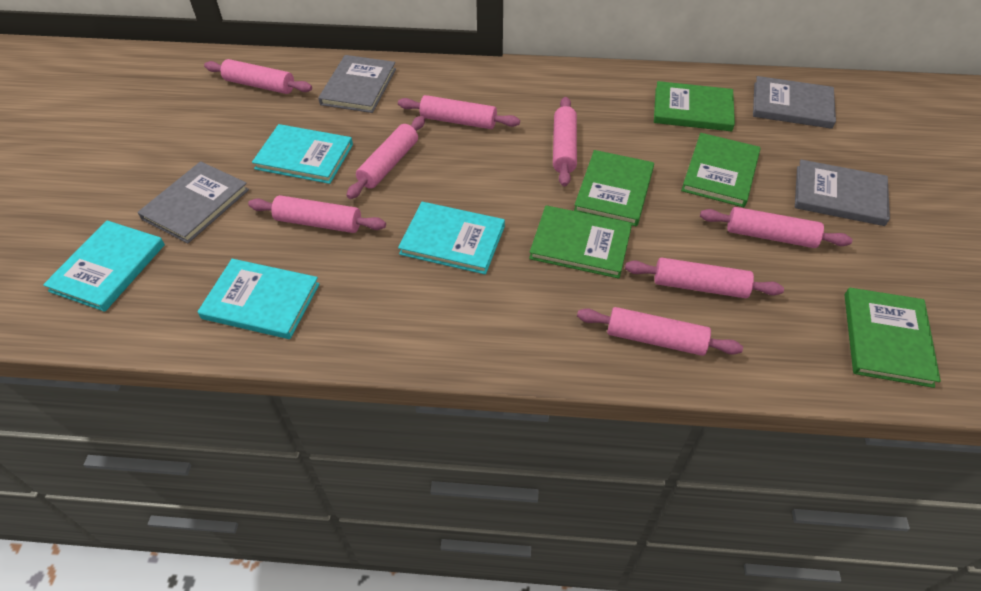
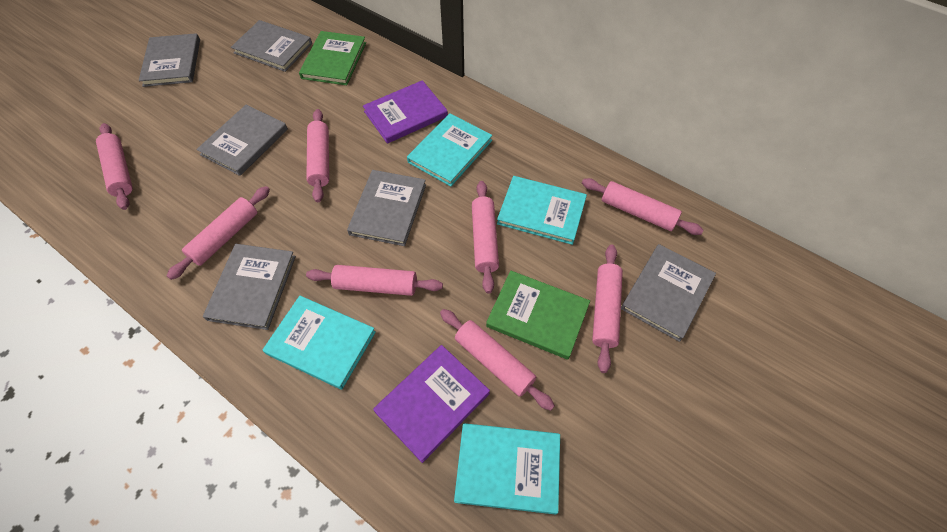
green book: 5 -> 2
grey book: 4 -> 6
purple book: 0 -> 2

